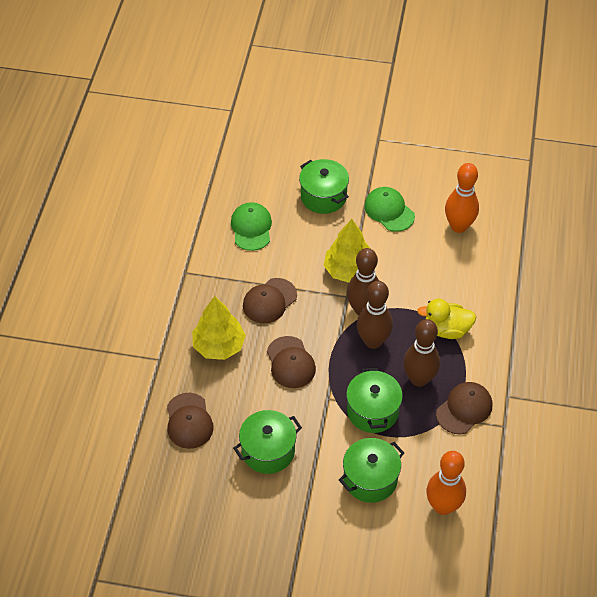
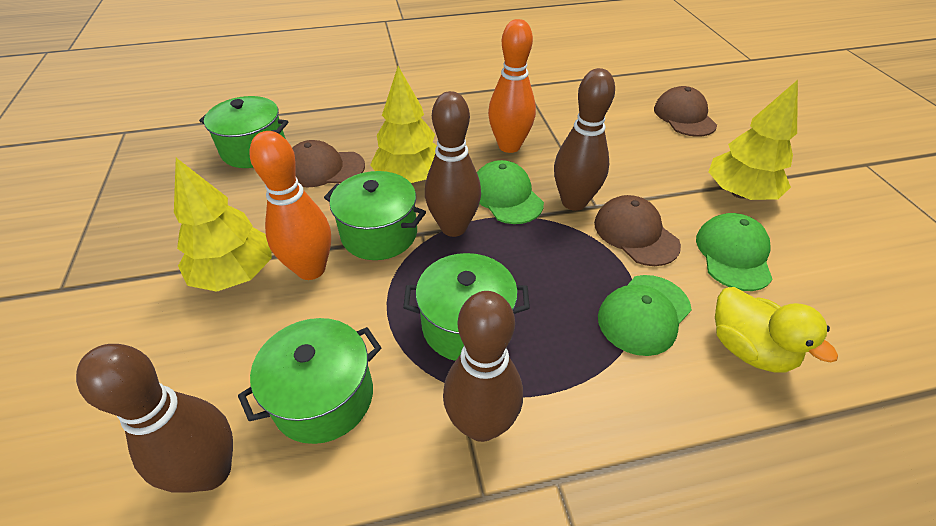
brown bowling pin: 3 -> 4
brown cap: 4 -> 3
green cap: 2 -> 3
yellow tree: 2 -> 3

